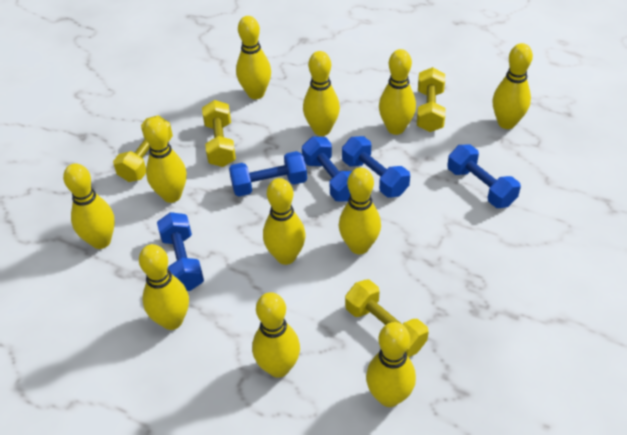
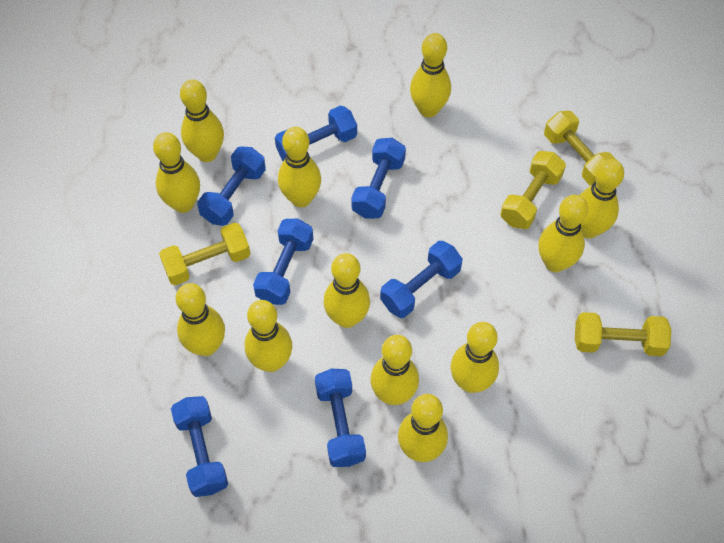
blue dumbbell: 5 -> 7
yellow bowling pin: 11 -> 12

